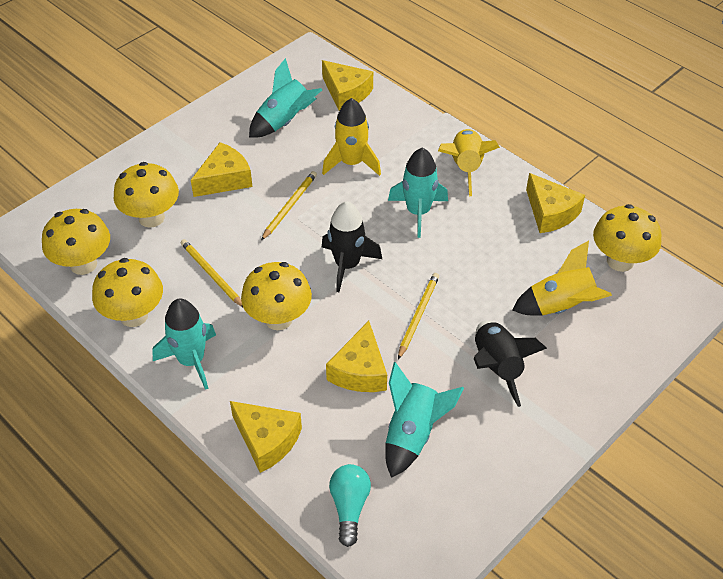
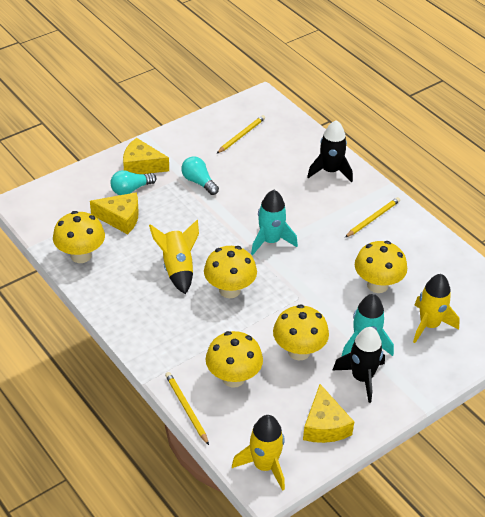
turquoise light bulb: 1 -> 2
turquoise rocket: 4 -> 2
yellow cheese: 5 -> 3

